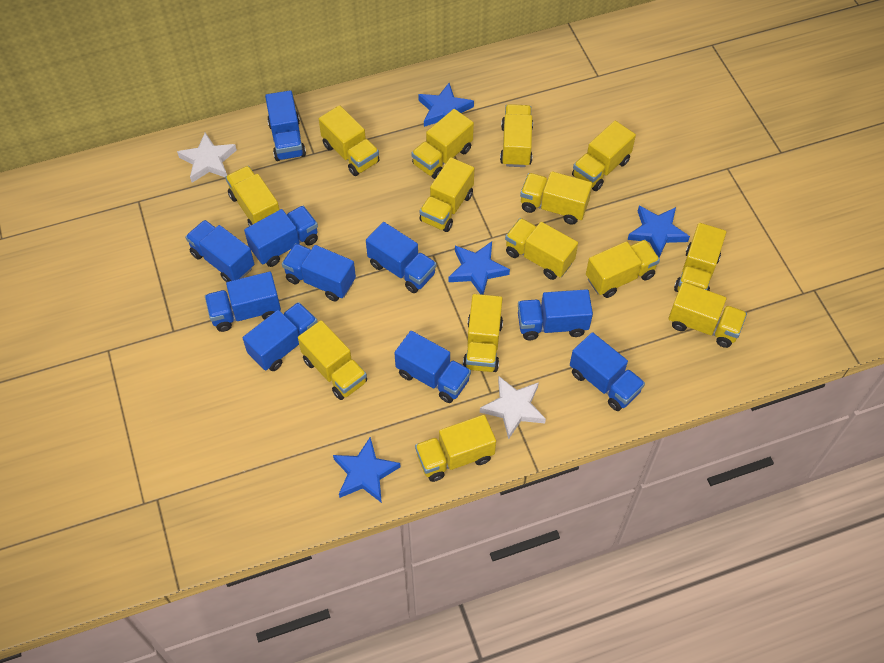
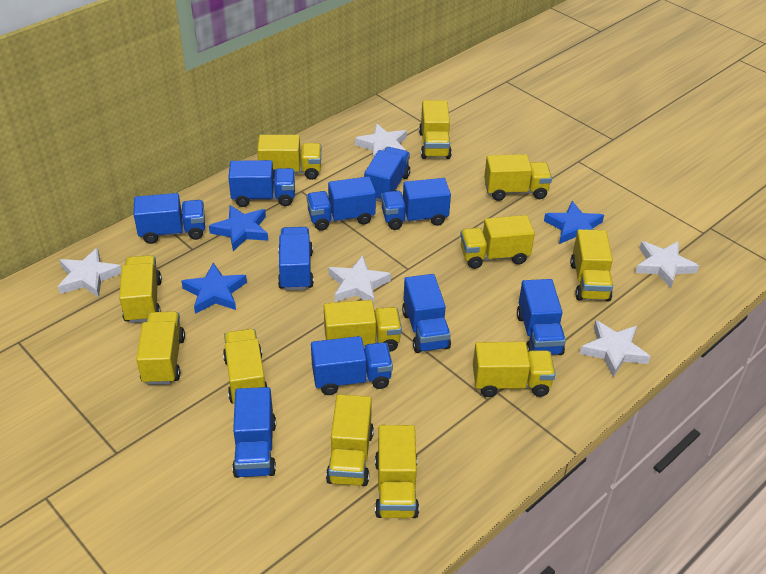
blue star: 4 -> 3
white star: 2 -> 5
yellow truck: 14 -> 12

